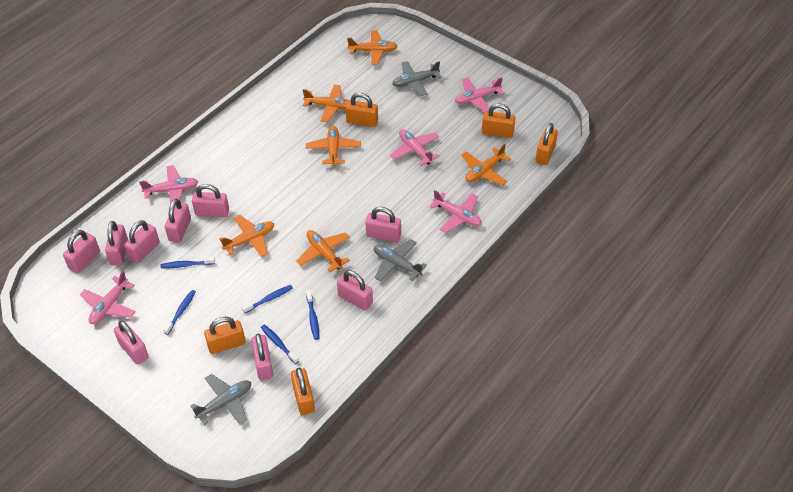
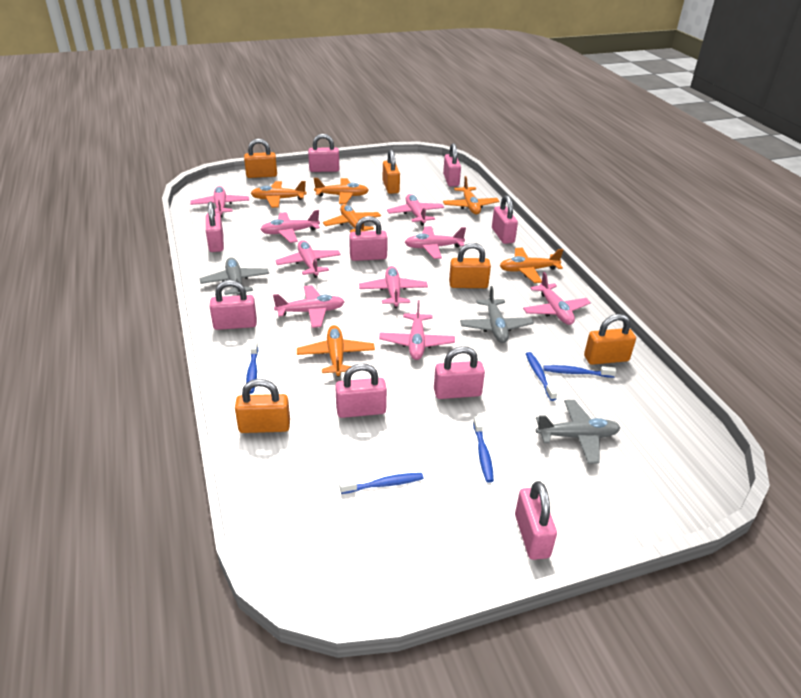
pink plane: 5 -> 9

